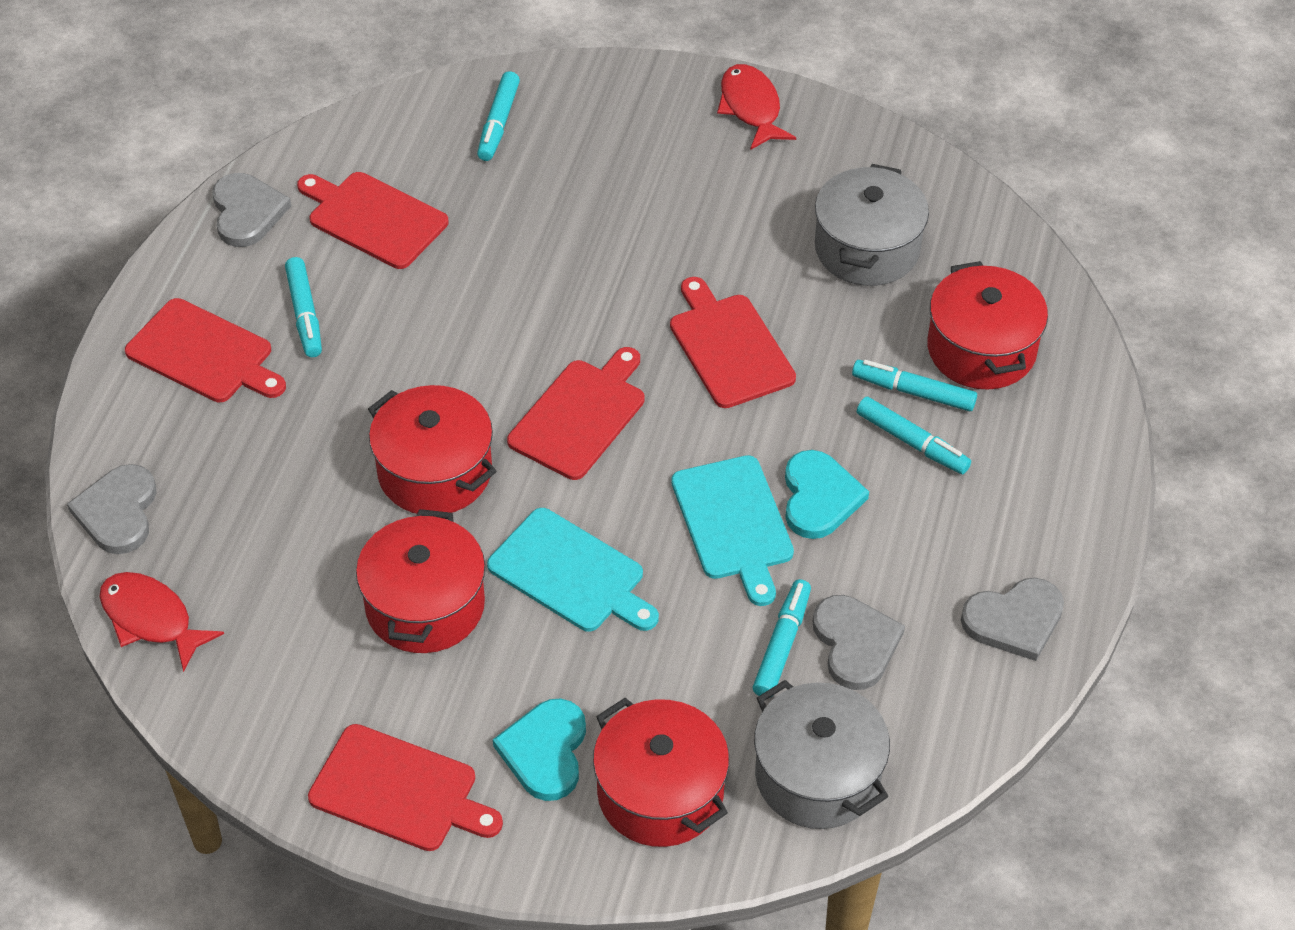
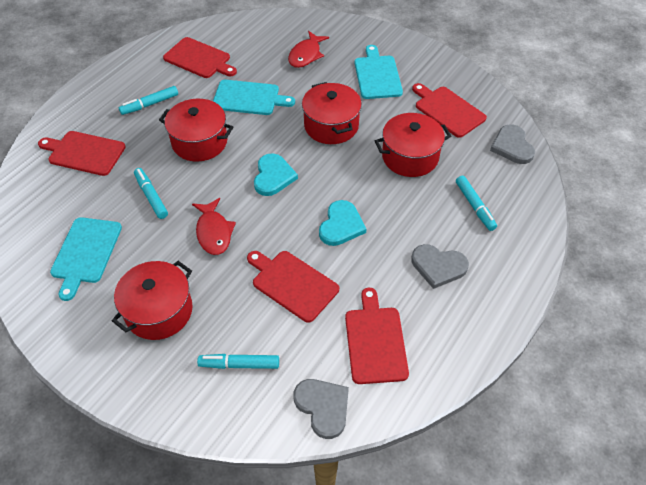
grey heart: 4 -> 3
grey pot: 2 -> 0
turquoise cutting board: 2 -> 3
turquoise marker: 5 -> 4

